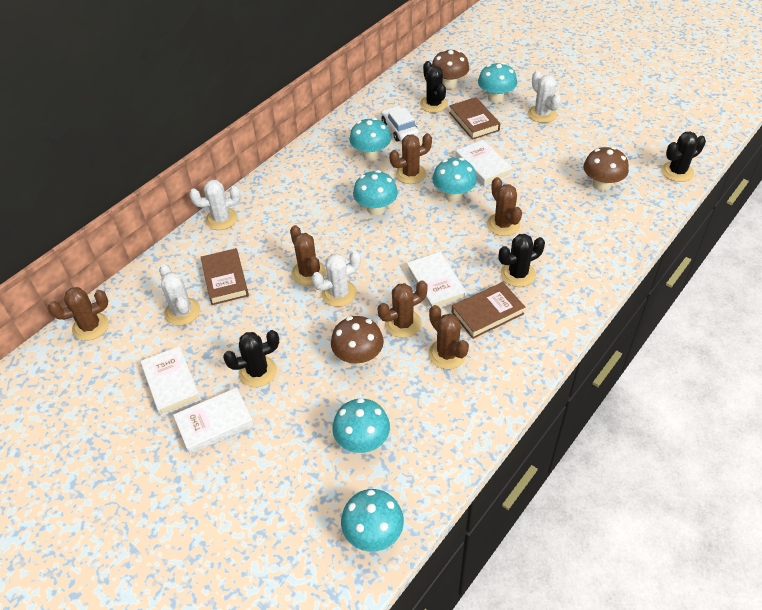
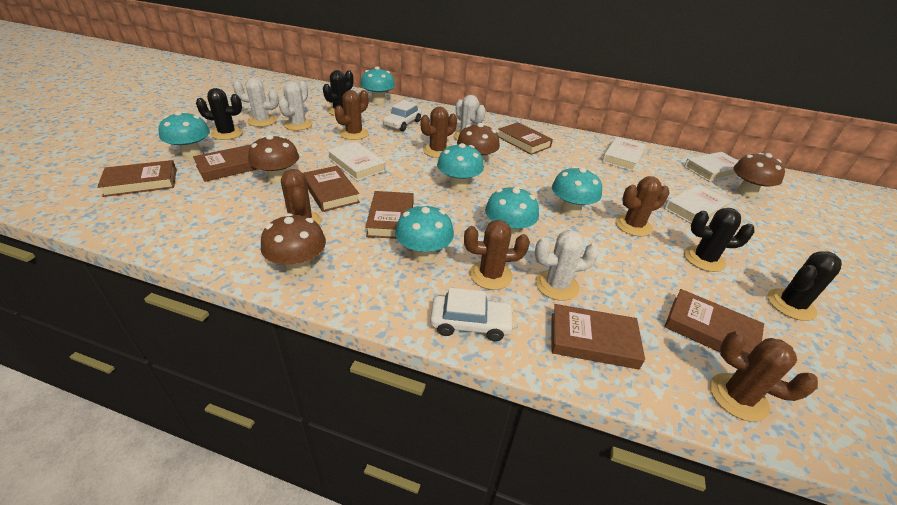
brown book: 3 -> 7
brown mushroom: 3 -> 4
white car: 1 -> 2

